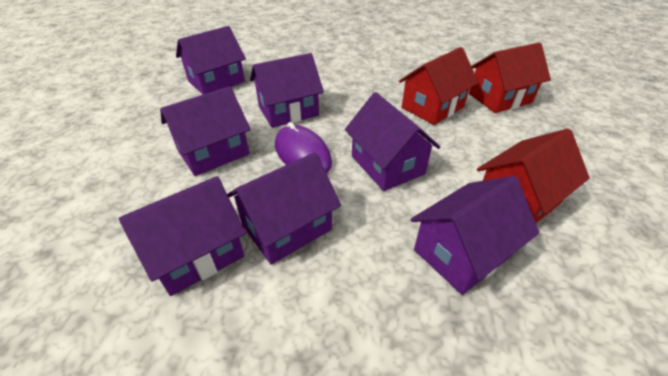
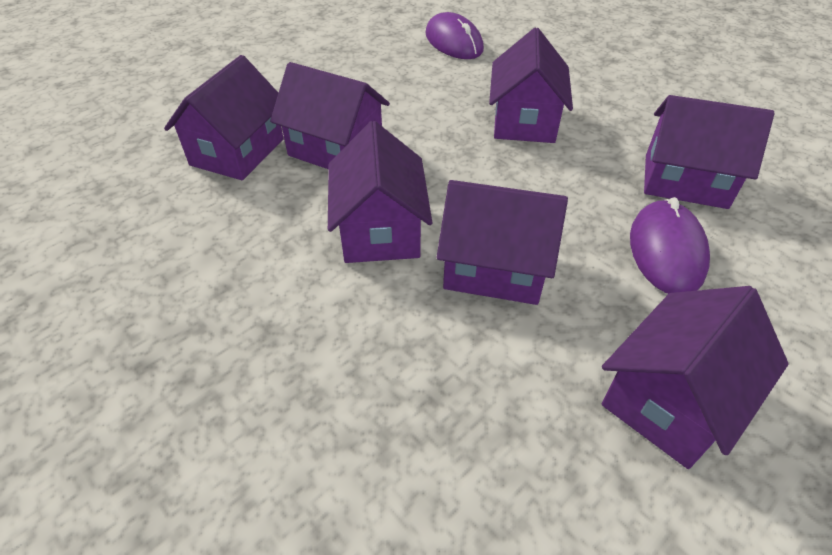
purple mouse: 1 -> 2
red house: 3 -> 0

